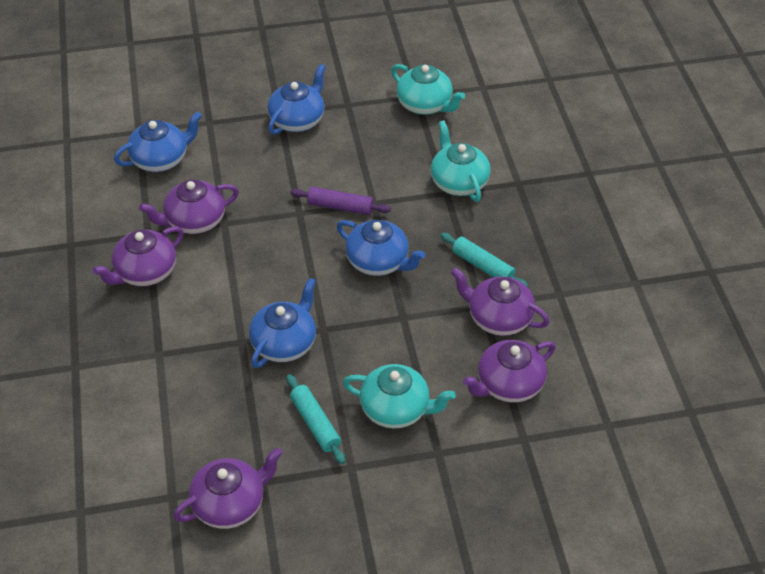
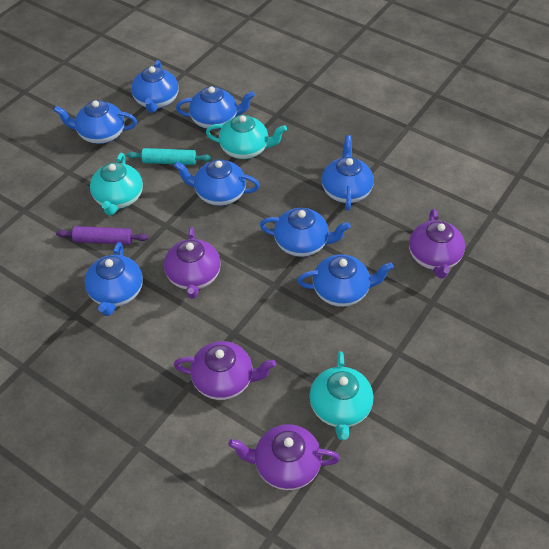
blue teapot: 4 -> 8
purple teapot: 5 -> 4
turquoise rolling pin: 2 -> 1

